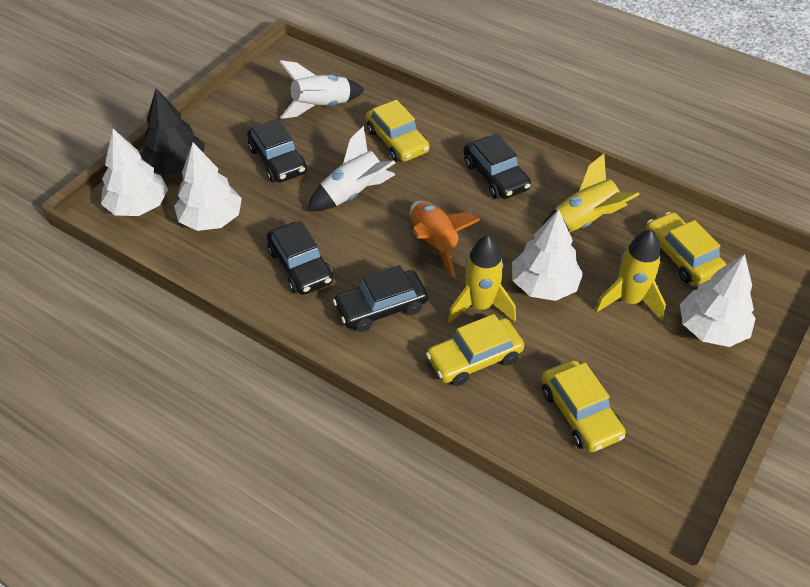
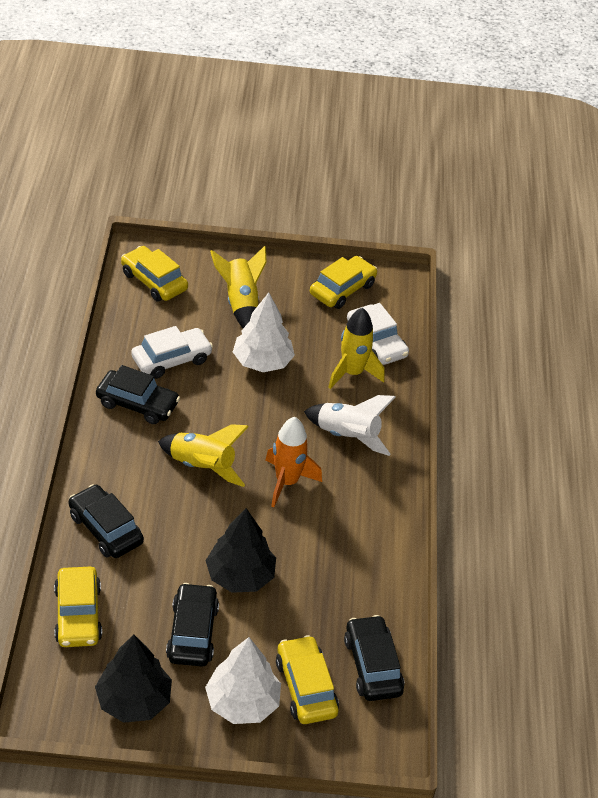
black tree: 1 -> 2
white car: 0 -> 2
white rocket: 2 -> 1
white tree: 4 -> 2

